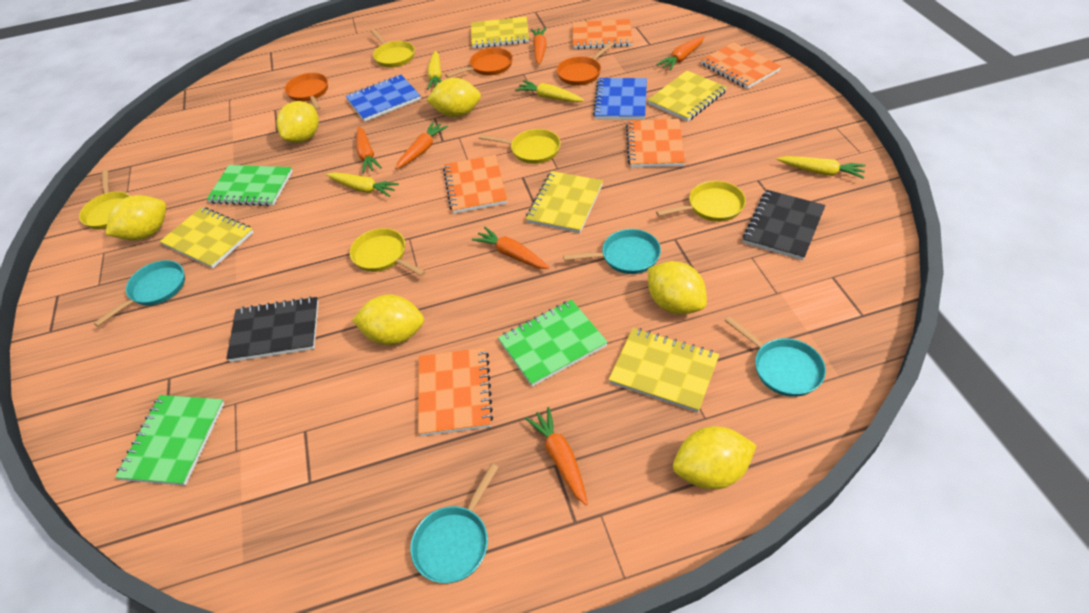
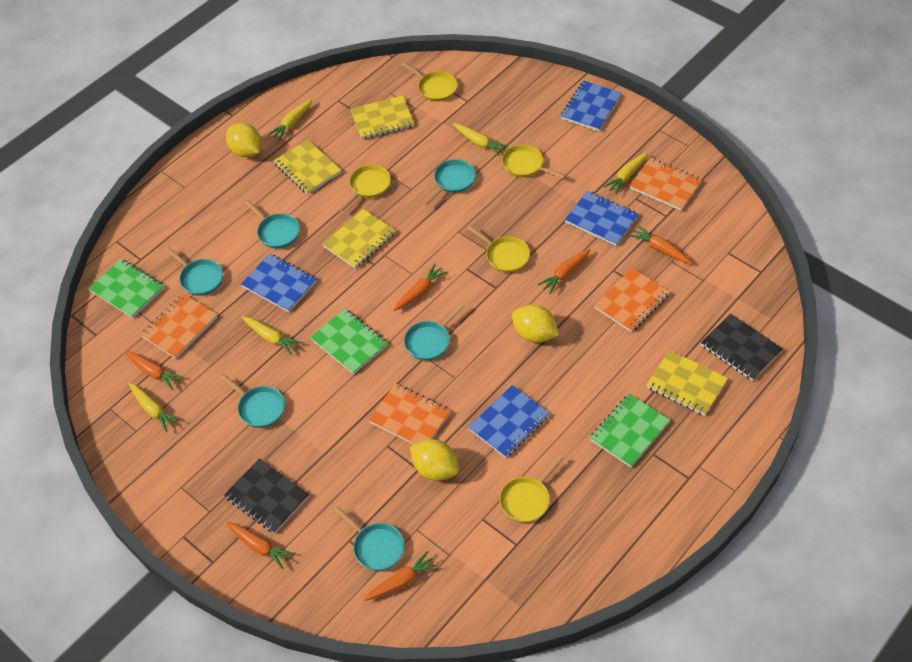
blue notebook: 2 -> 4
orange notebook: 5 -> 4
orange pan: 3 -> 0
turquoise pan: 4 -> 6
yellow carrot: 4 -> 5
yellow lemon: 6 -> 3
yellow notebook: 5 -> 4

